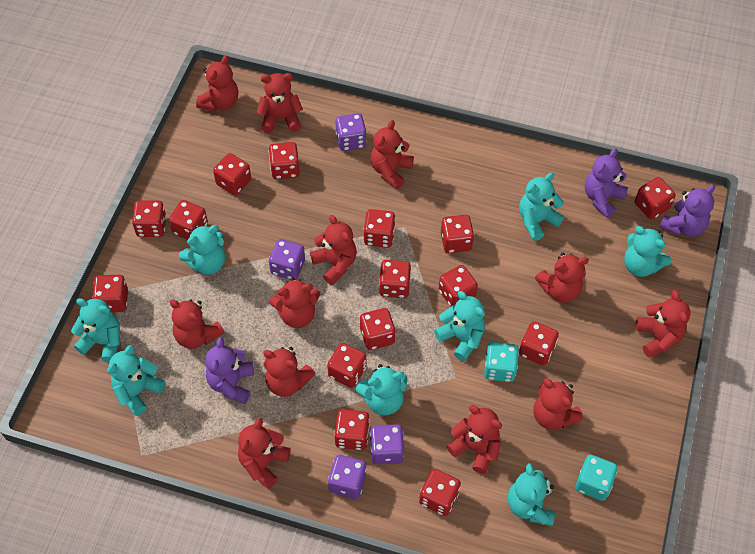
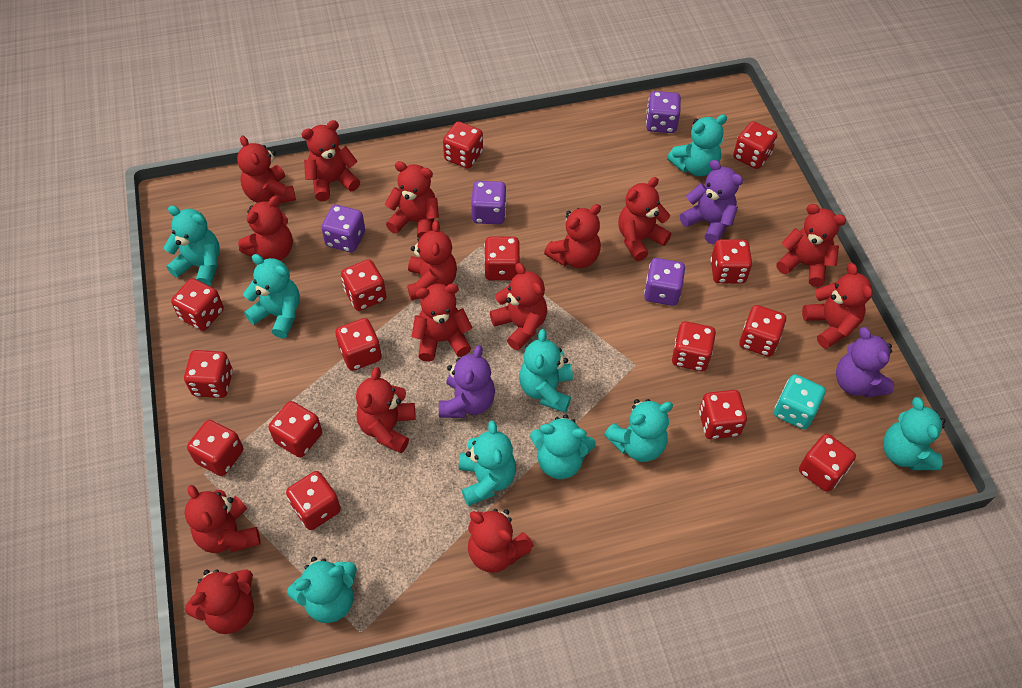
red teddy bear: 12 -> 15
turquoise dice: 2 -> 1
turquoise teddy bear: 8 -> 9

